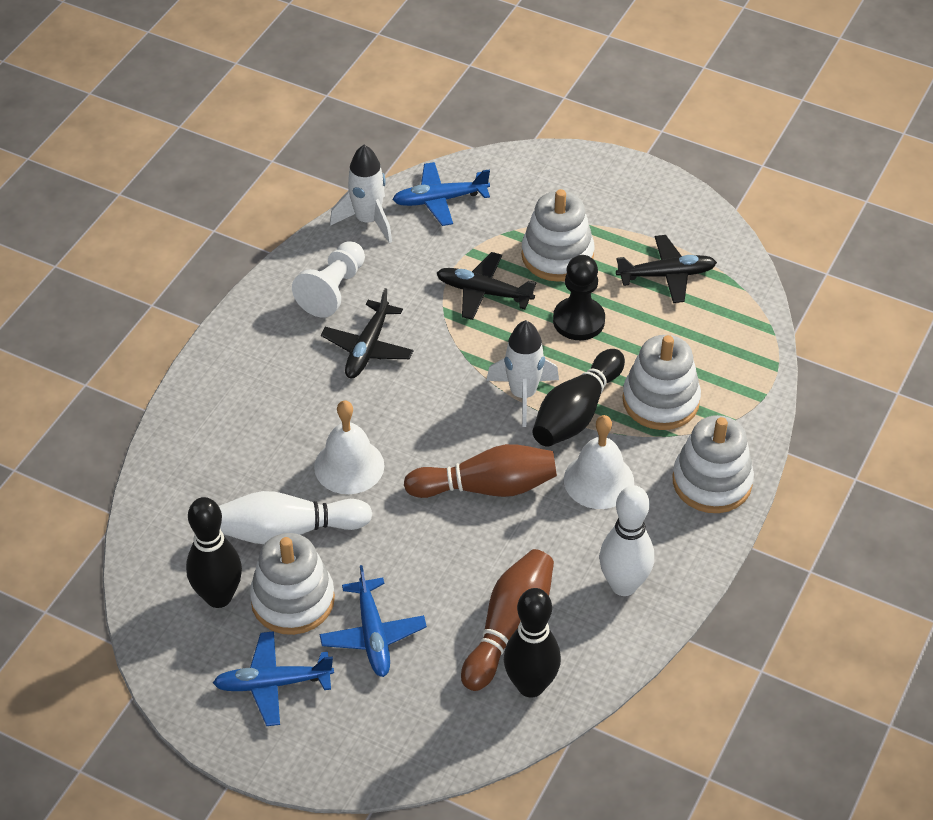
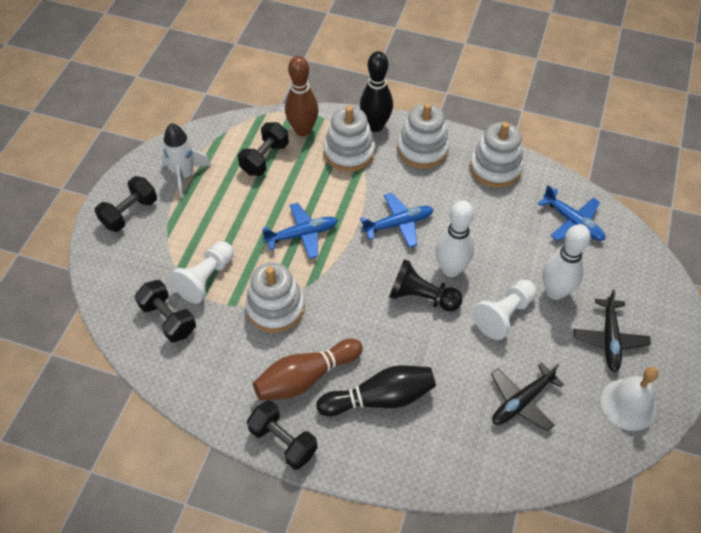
black bowling pin: 3 -> 2
black dumbbell: 0 -> 4
black plane: 3 -> 2
white bell: 2 -> 1
white pawn: 1 -> 2
white rocket: 2 -> 1

